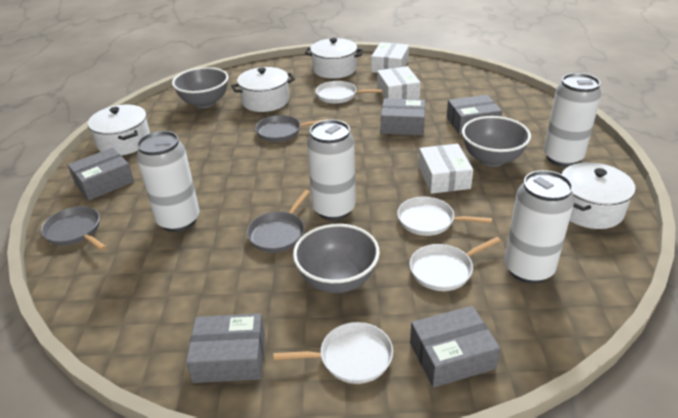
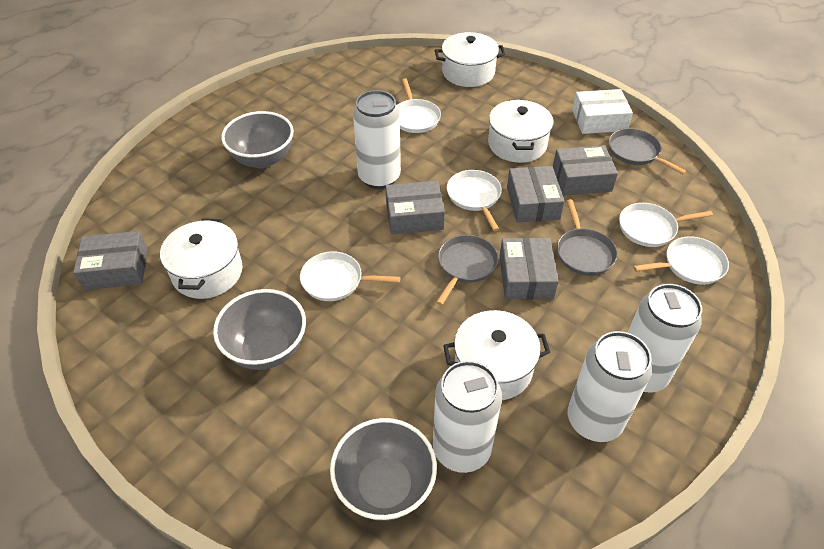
white box: 3 -> 1
white pan: 4 -> 5

